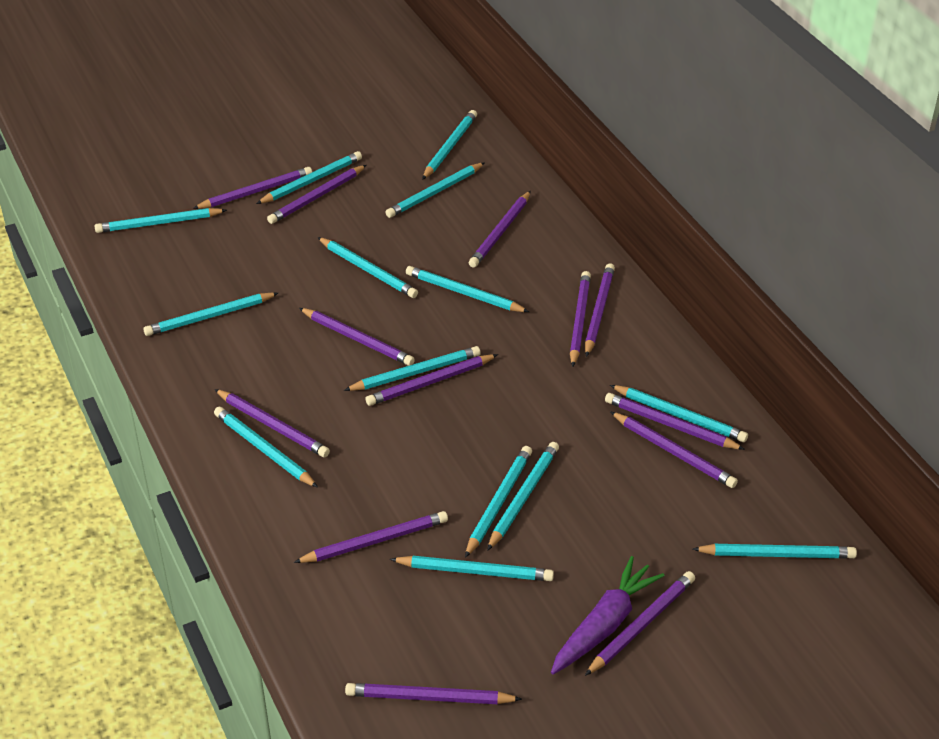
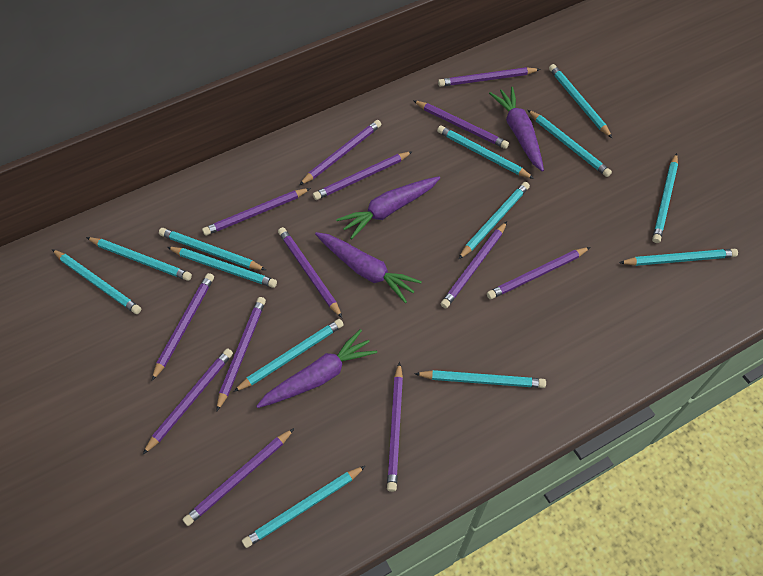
purple carrot: 1 -> 4
turquoise pencil: 14 -> 13

